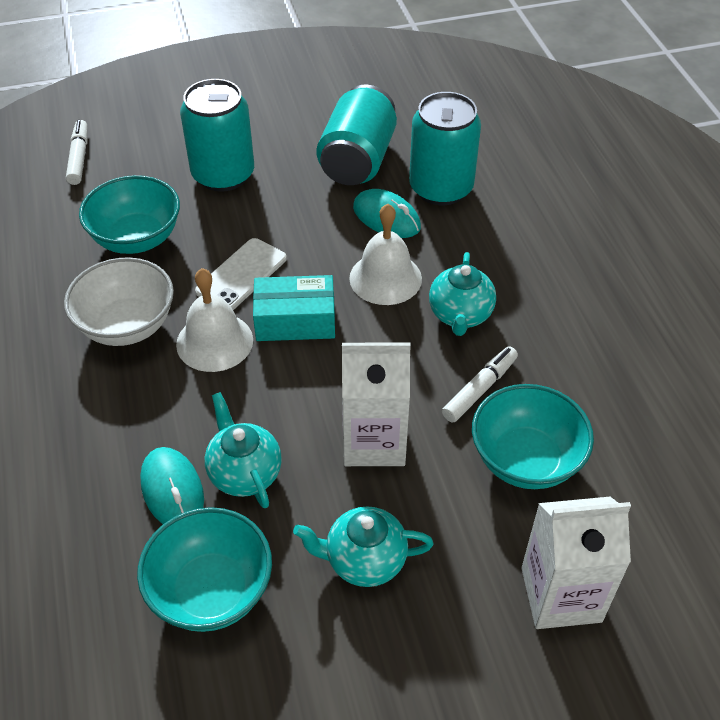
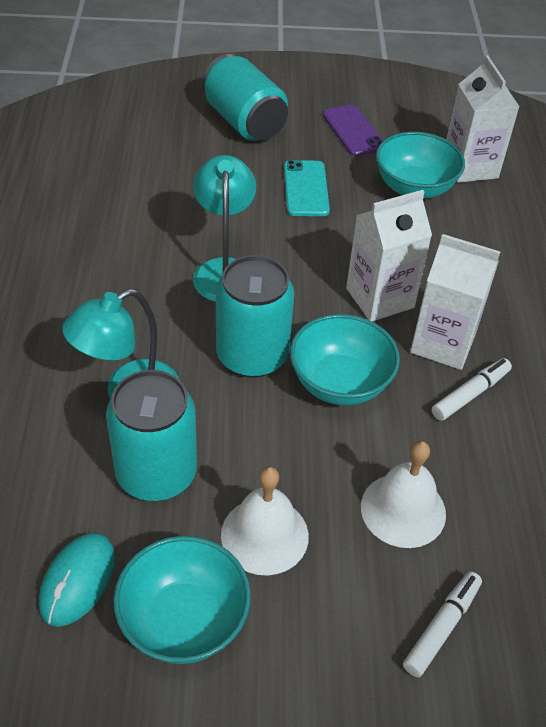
purple phone: 0 -> 1
turquoise box: 1 -> 0
turquoise lamp: 0 -> 2
turquoise mouse: 2 -> 1
turquoise phone: 0 -> 1
turquoise teapot: 3 -> 0
white bowl: 1 -> 0
white carton: 2 -> 3
white phone: 1 -> 0

